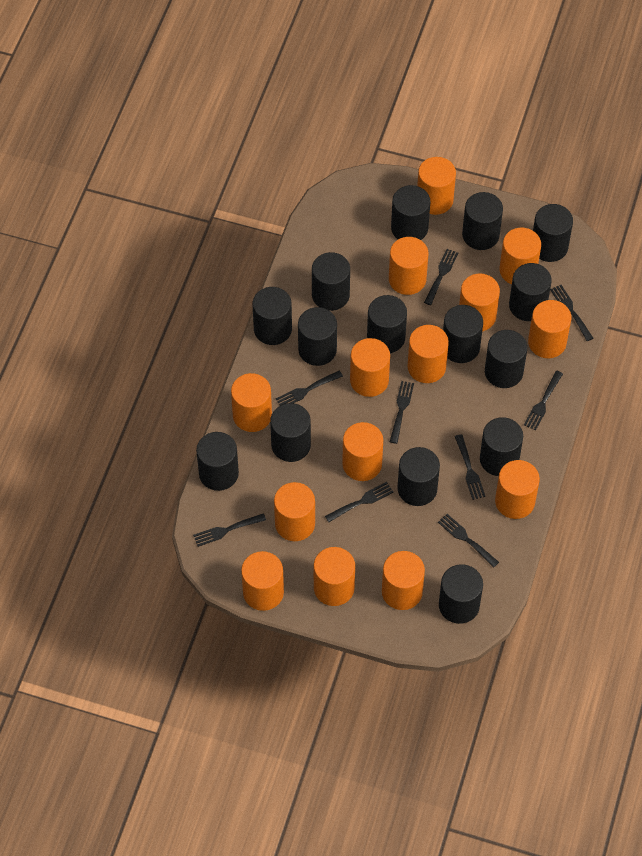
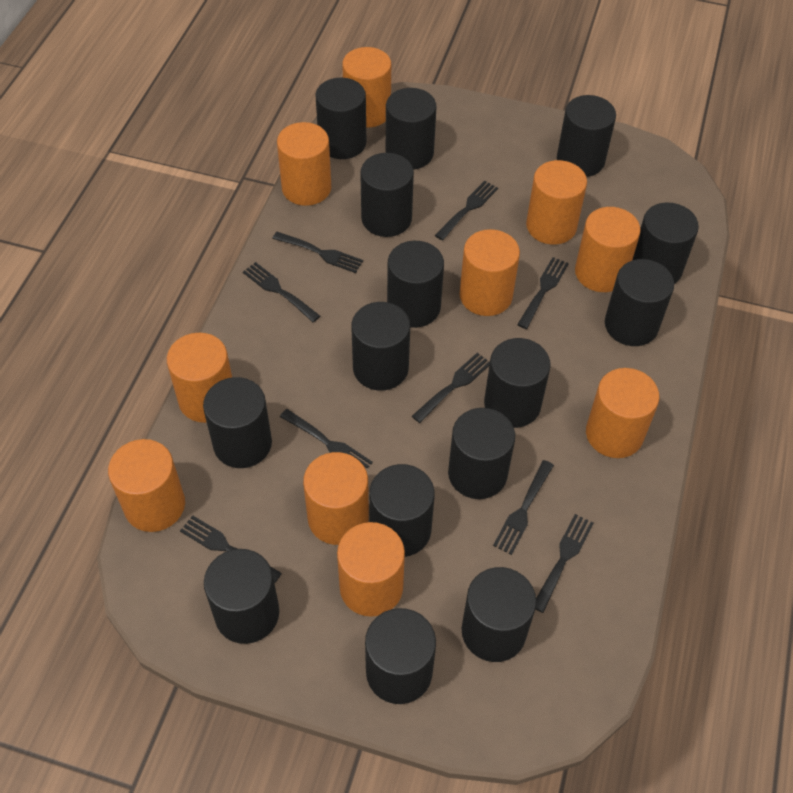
orange cylinder: 14 -> 10

